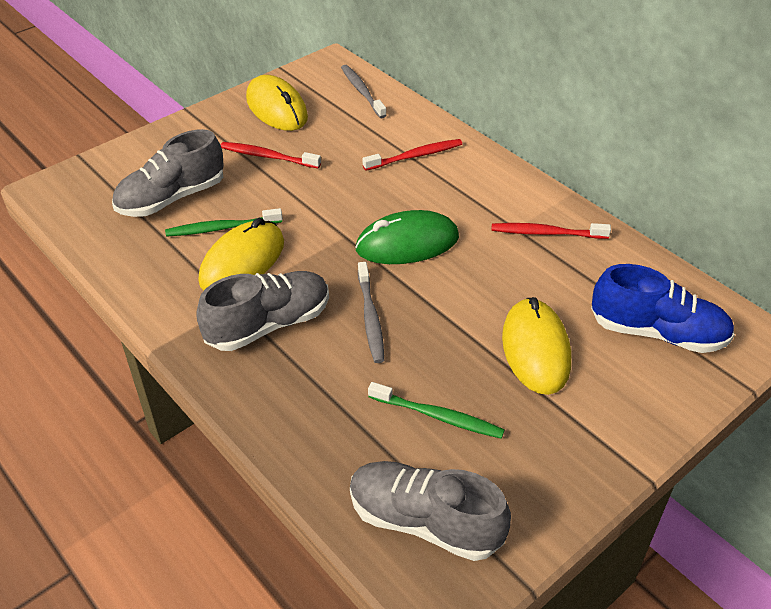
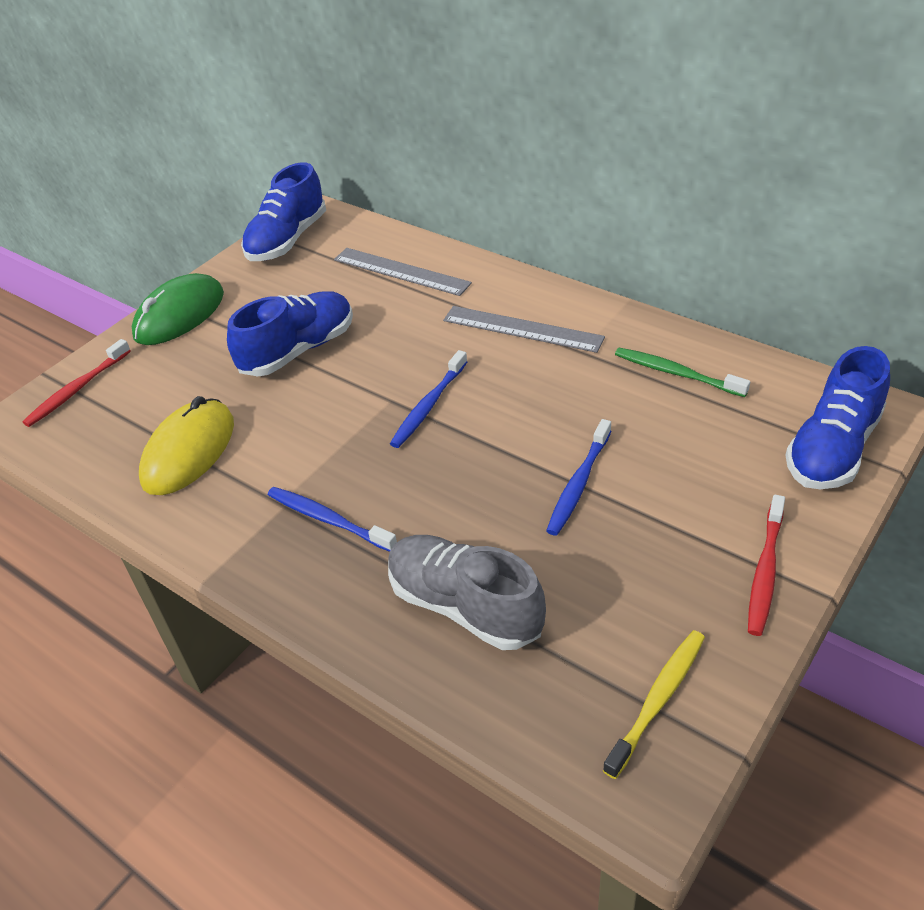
blue shoe: 1 -> 3
blue toothbrush: 0 -> 3
green toothbrush: 2 -> 1
grey ruler: 0 -> 2
grey shoe: 3 -> 1
grey toothbrush: 2 -> 0
red toothbrush: 3 -> 2
yellow mouse: 3 -> 1
yellow toothbrush: 0 -> 1

